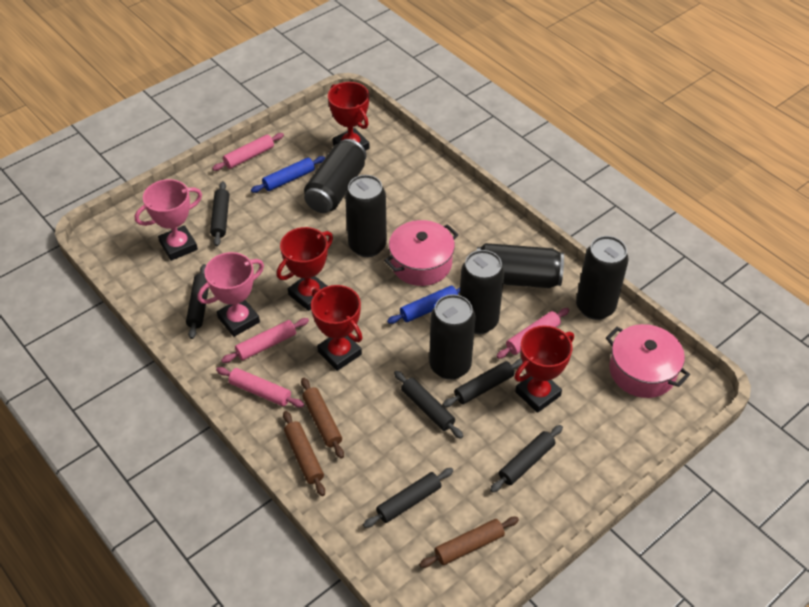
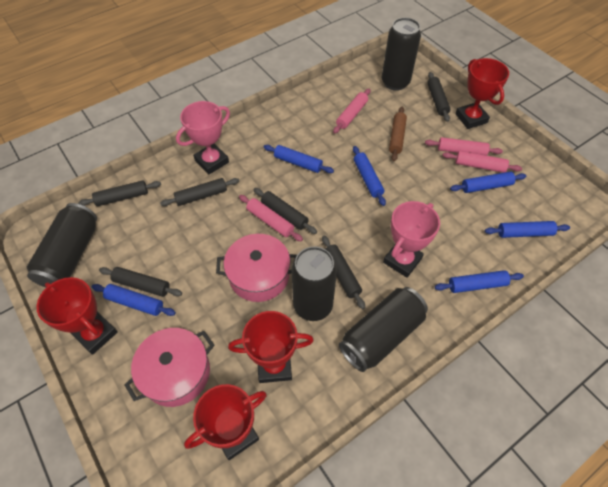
black can: 6 -> 4
blue rolling pin: 2 -> 6
brown rolling pin: 3 -> 1

